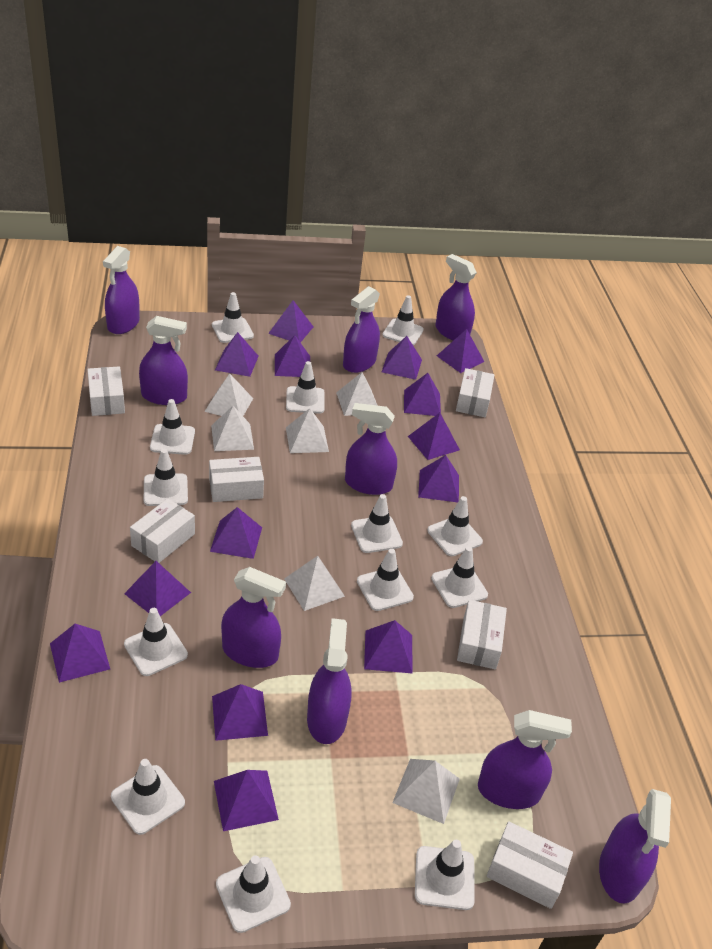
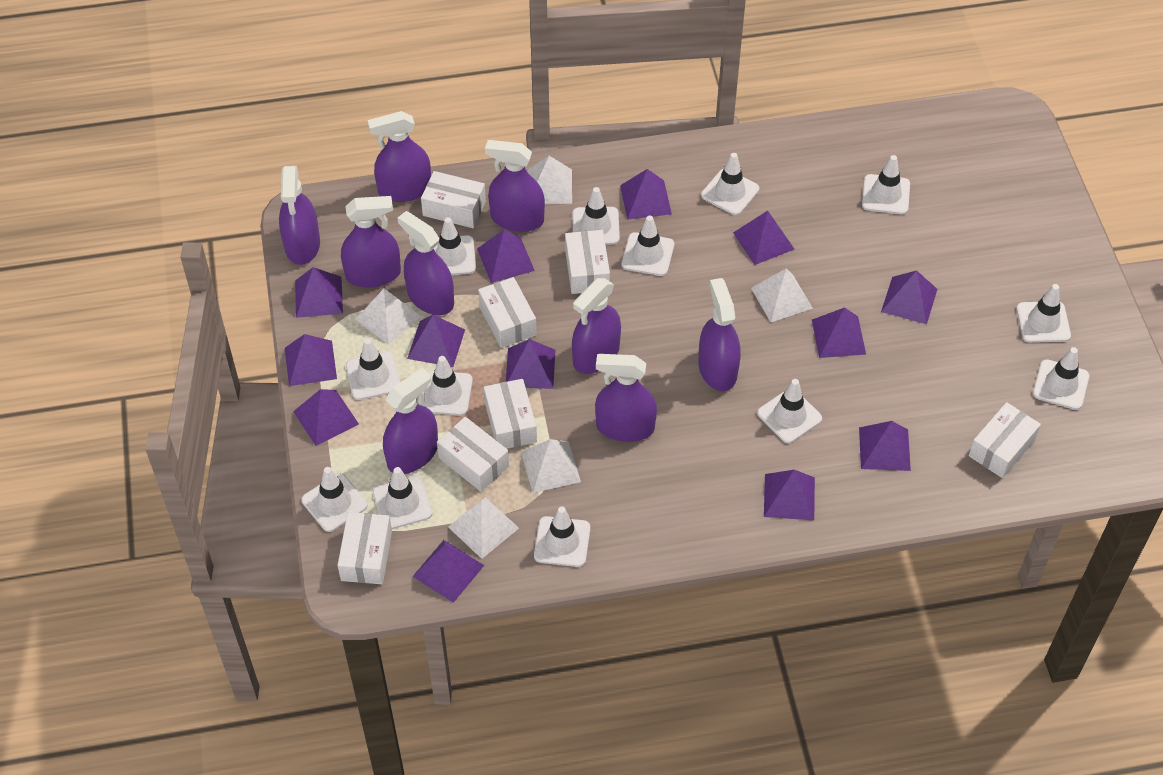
purple pyramid: 14 -> 13
white box: 6 -> 7
white pyramid: 6 -> 5

